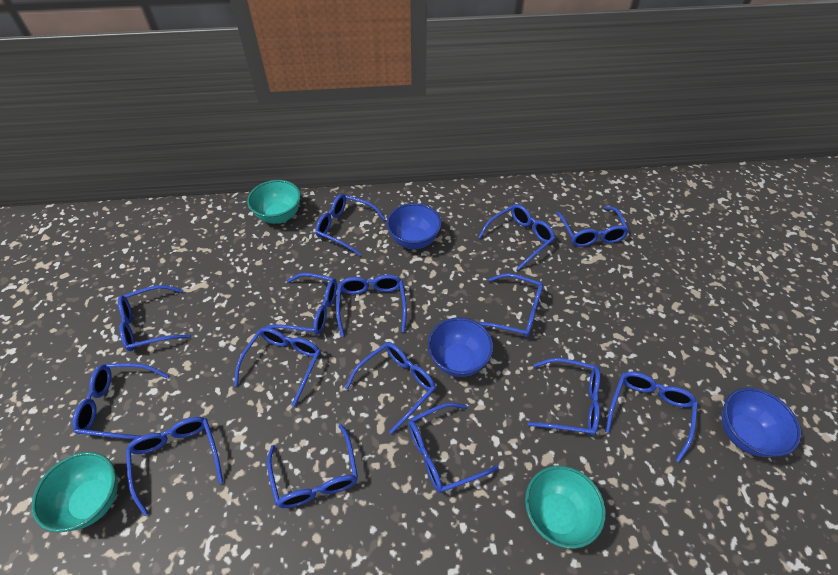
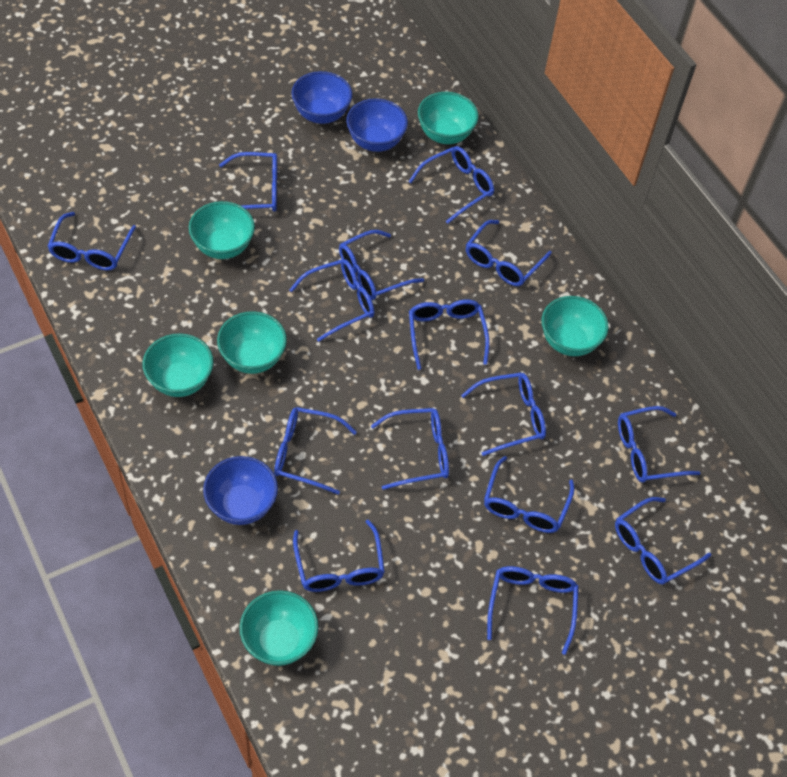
turquoise bowl: 3 -> 6

